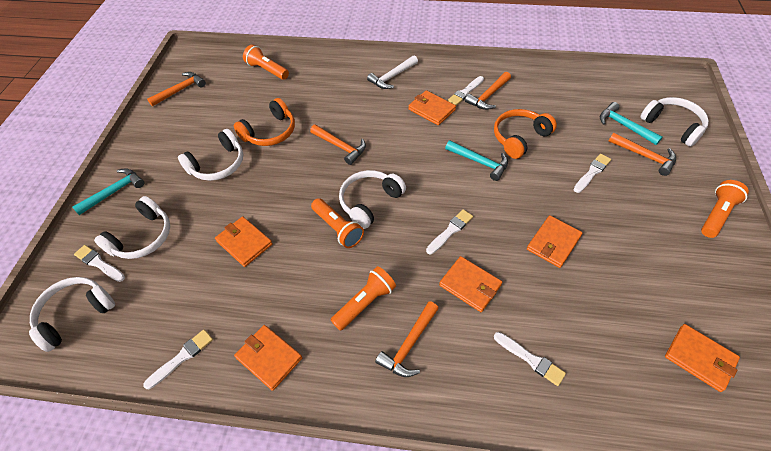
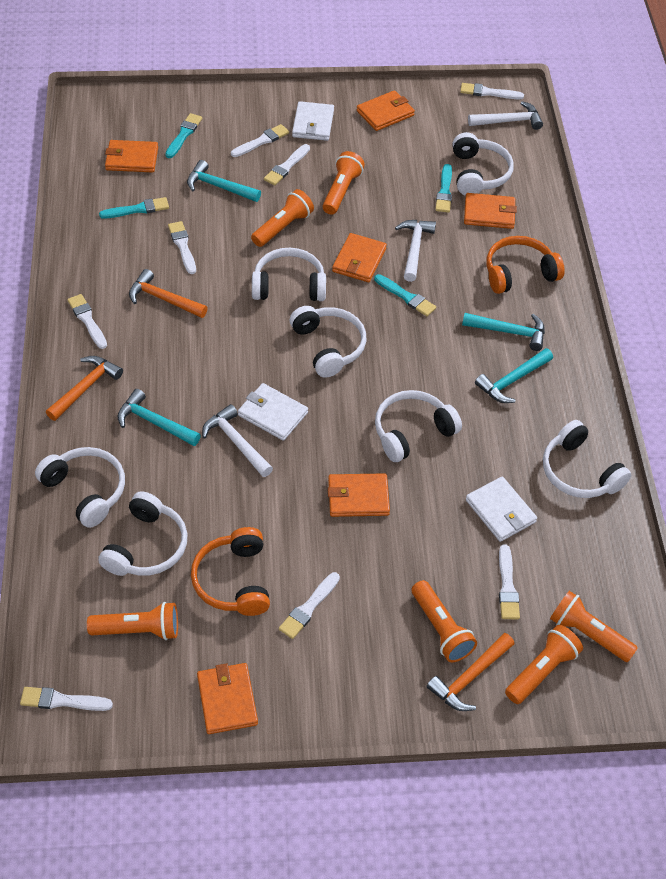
orange flashlight: 4 -> 6
orange hammer: 5 -> 3
turquoise brush: 0 -> 4
turquoise hammer: 3 -> 4
white brush: 6 -> 8
white hammer: 1 -> 3
white headphones: 5 -> 7
white wallet: 0 -> 3

